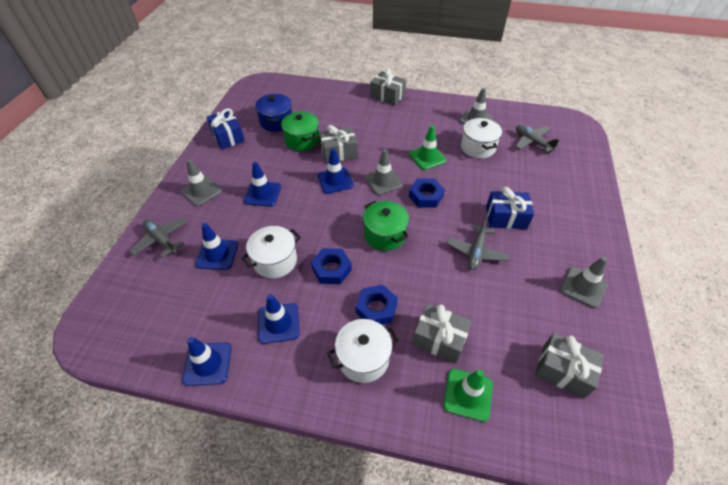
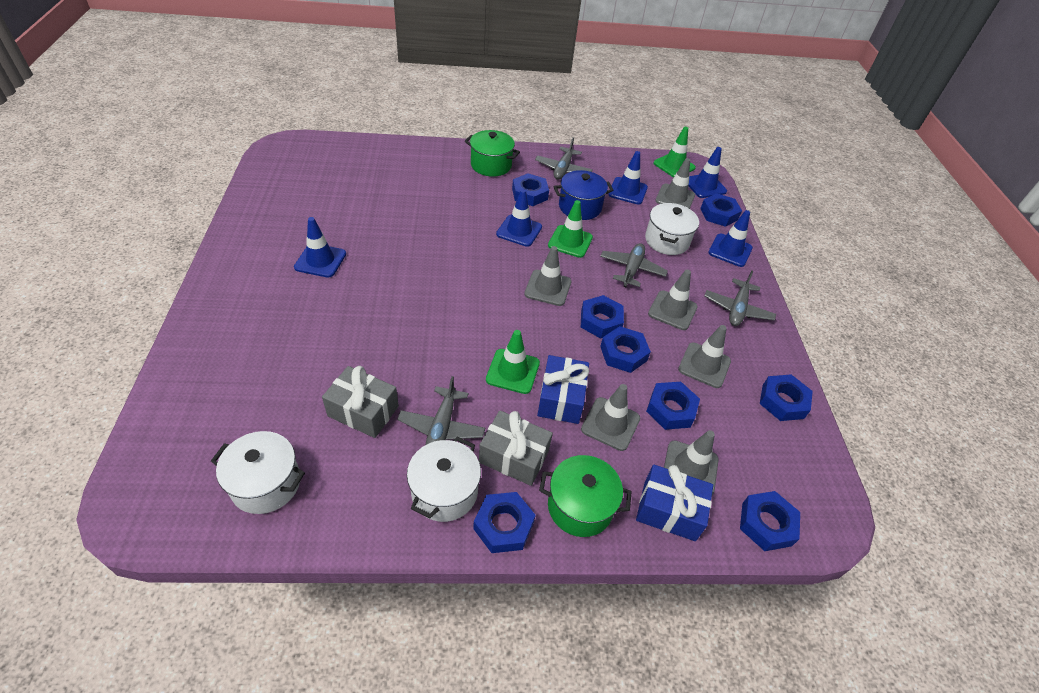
blue nut: 3 -> 8
green traffic cone: 2 -> 3
grey gift: 4 -> 2
grey plane: 3 -> 4
grey traffic cone: 4 -> 6

